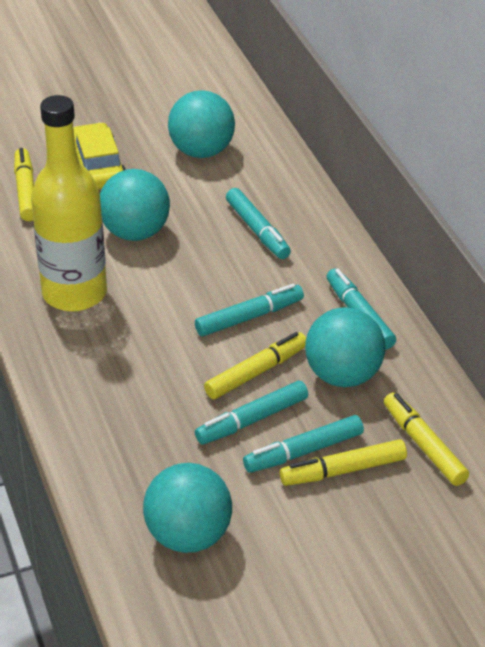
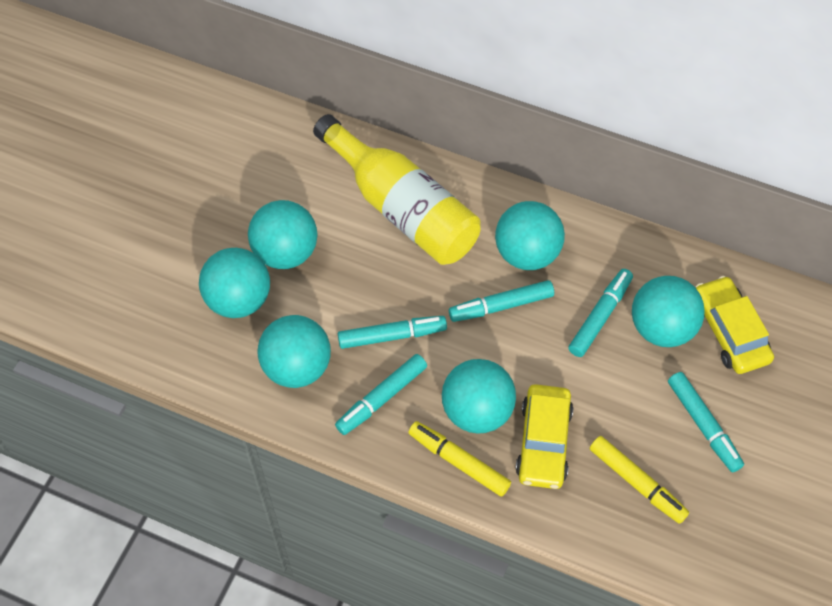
turquoise ball: 4 -> 6
yellow car: 1 -> 2
yellow marker: 4 -> 2

